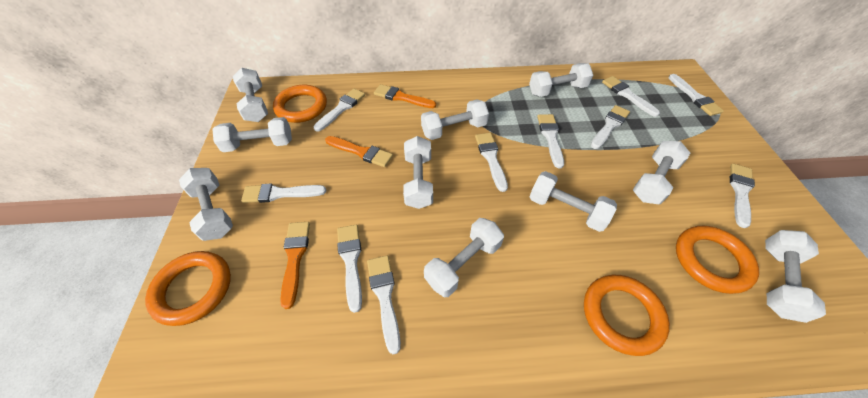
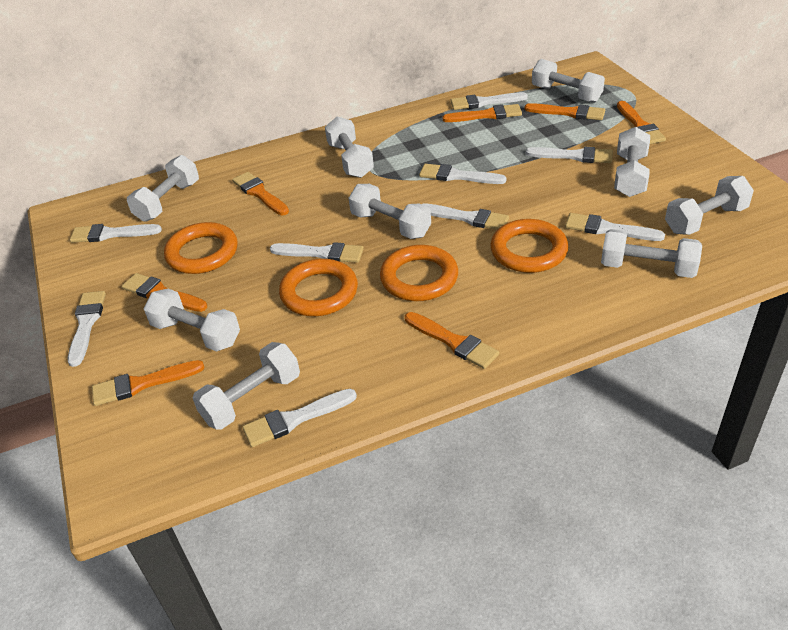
orange brush: 3 -> 7
white brush: 10 -> 9
white dumbbell: 10 -> 9

